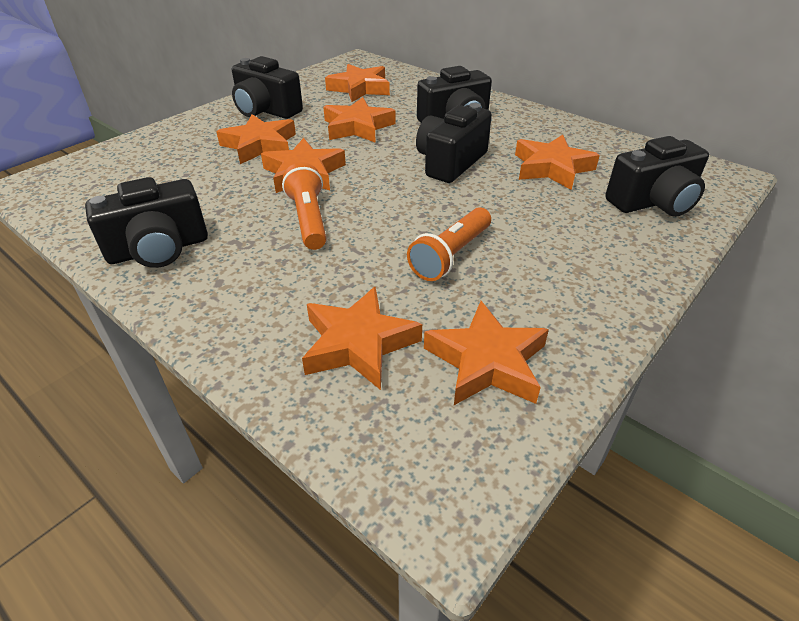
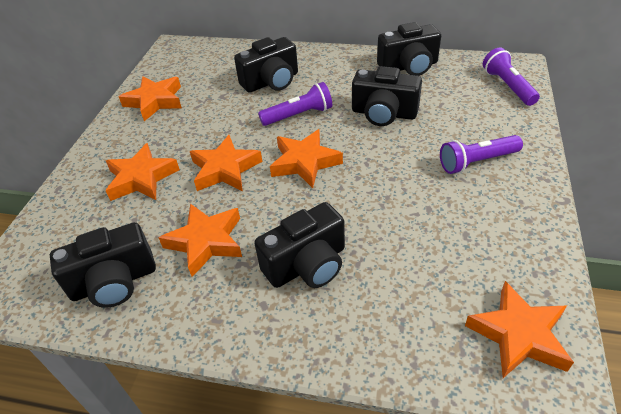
orange flashlight: 2 -> 0
orange star: 7 -> 6
purple flashlight: 0 -> 3

